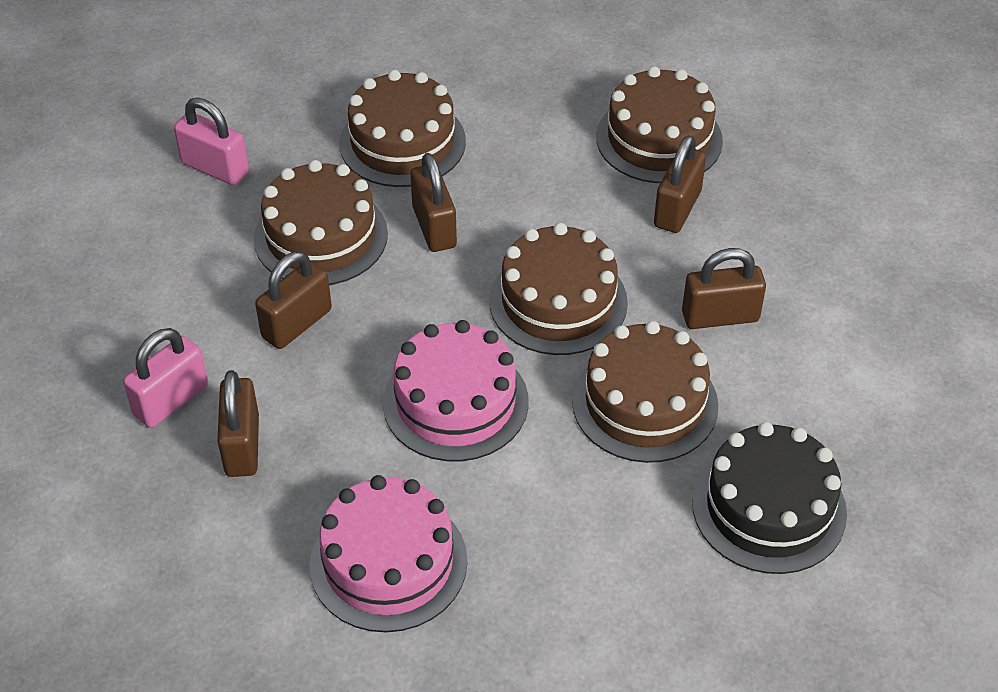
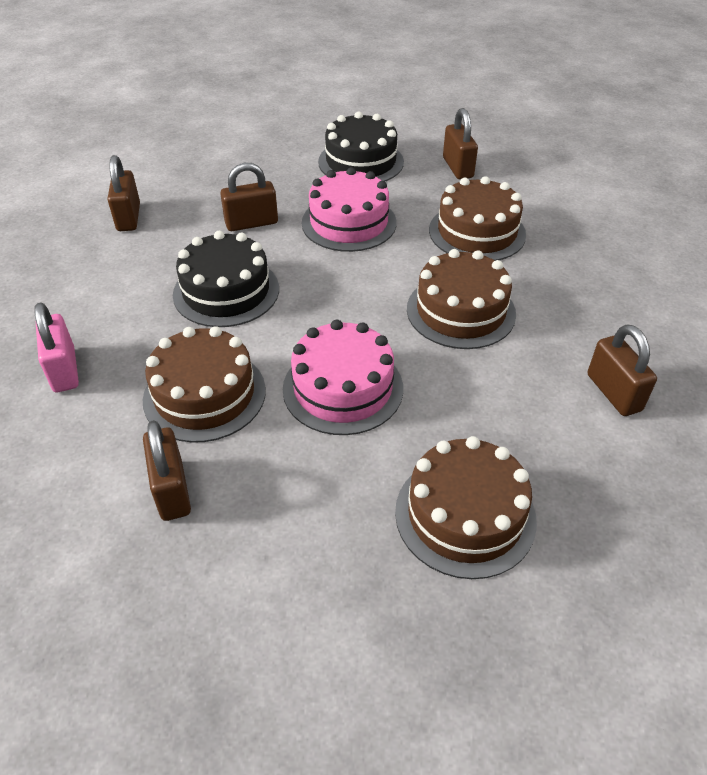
black cake: 1 -> 2
brown cake: 5 -> 4
pink padlock: 2 -> 1

